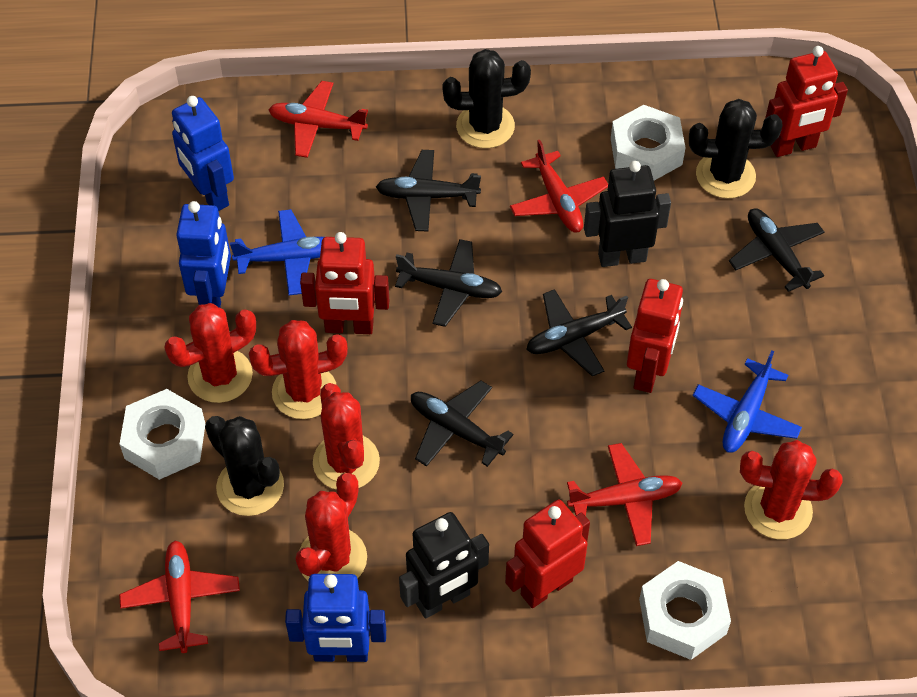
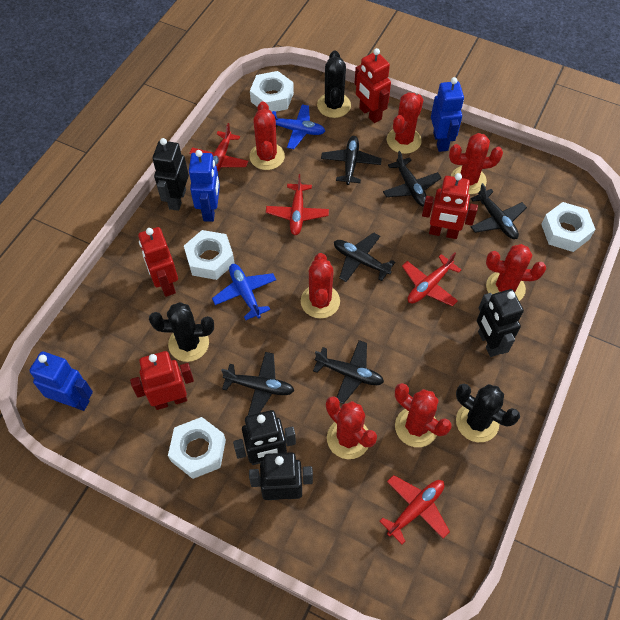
black plane: 5 -> 6
black robot: 2 -> 4
red cactus: 5 -> 7
white nut: 3 -> 4

